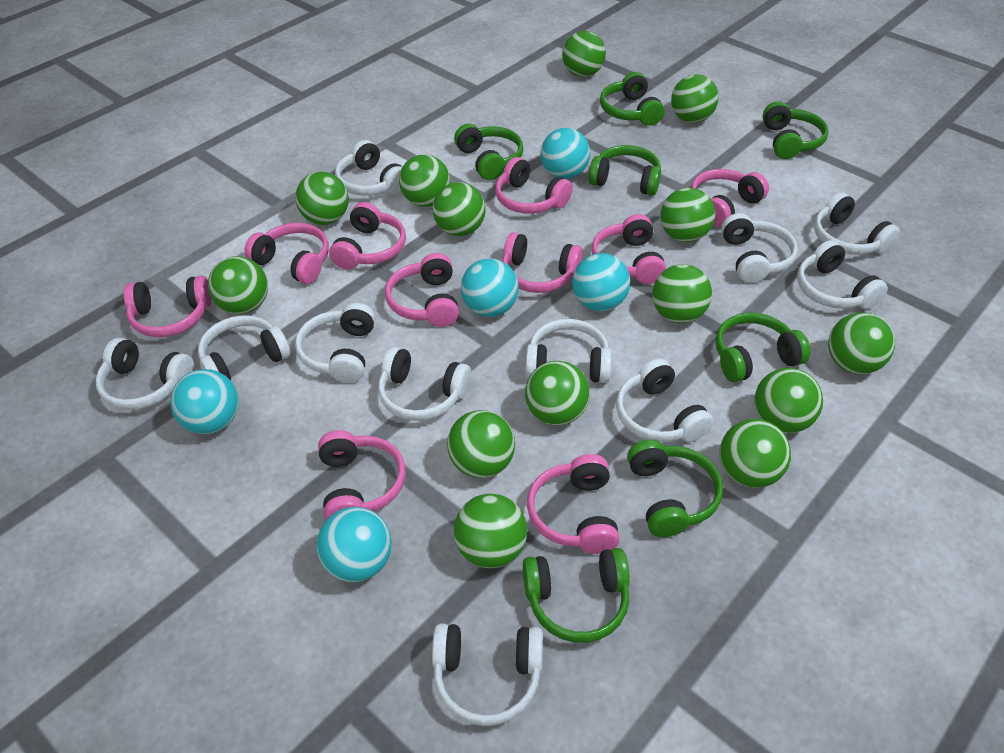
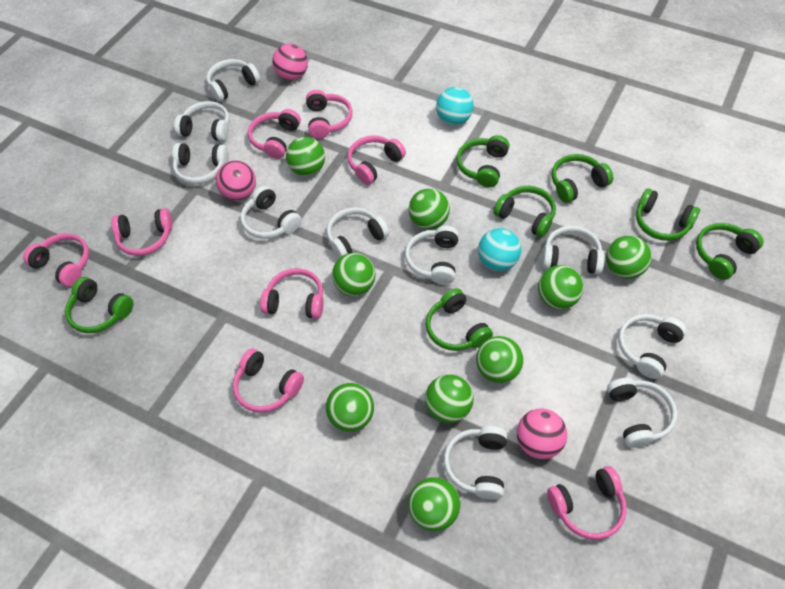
green ball: 14 -> 9
pink ball: 0 -> 3
pink headphones: 10 -> 8
turquoise ball: 5 -> 2
white headphones: 11 -> 10

